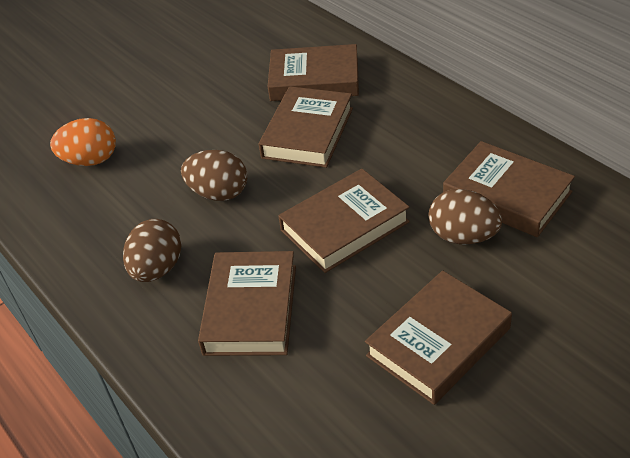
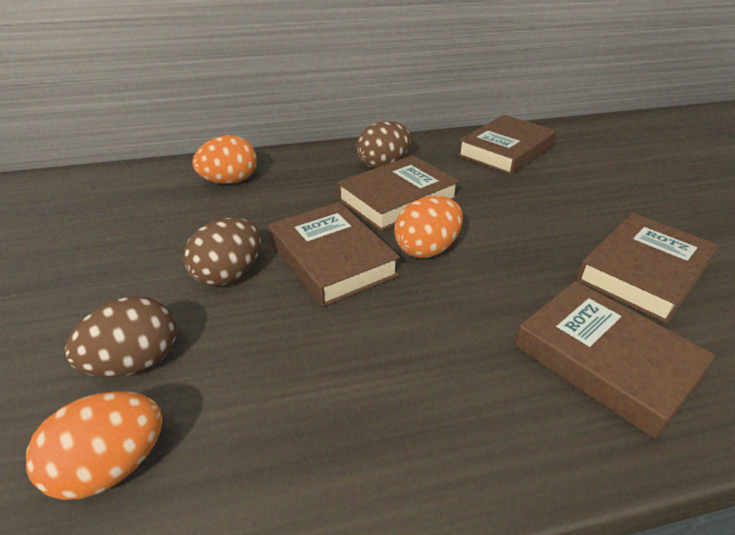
brown book: 6 -> 5
orange egg: 1 -> 3

